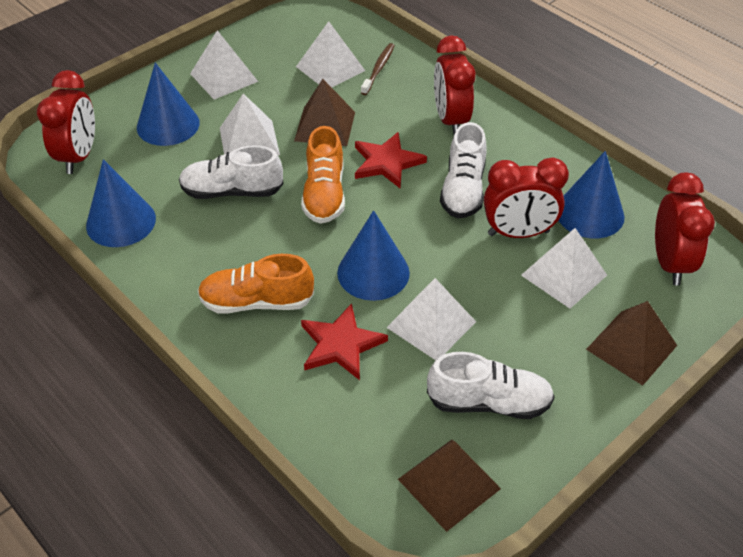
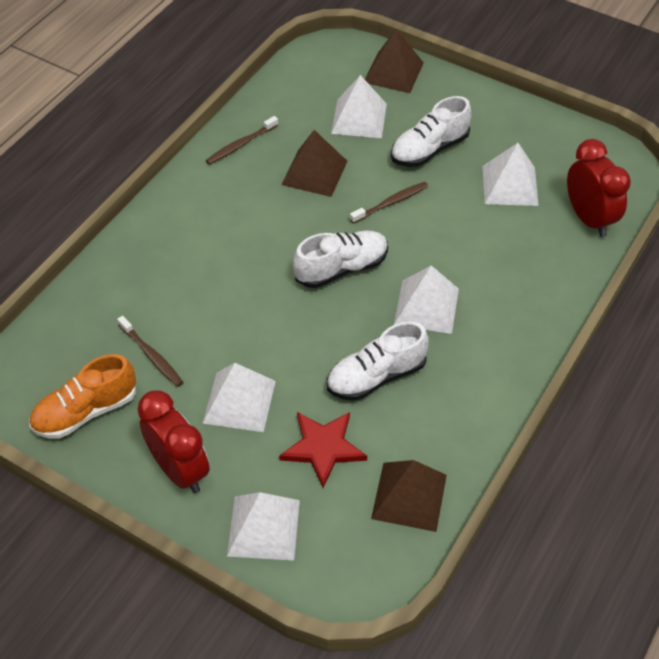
blue cone: 4 -> 0
brown toothbrush: 1 -> 3
orange shoe: 2 -> 1
red clock: 4 -> 2
red star: 2 -> 1

